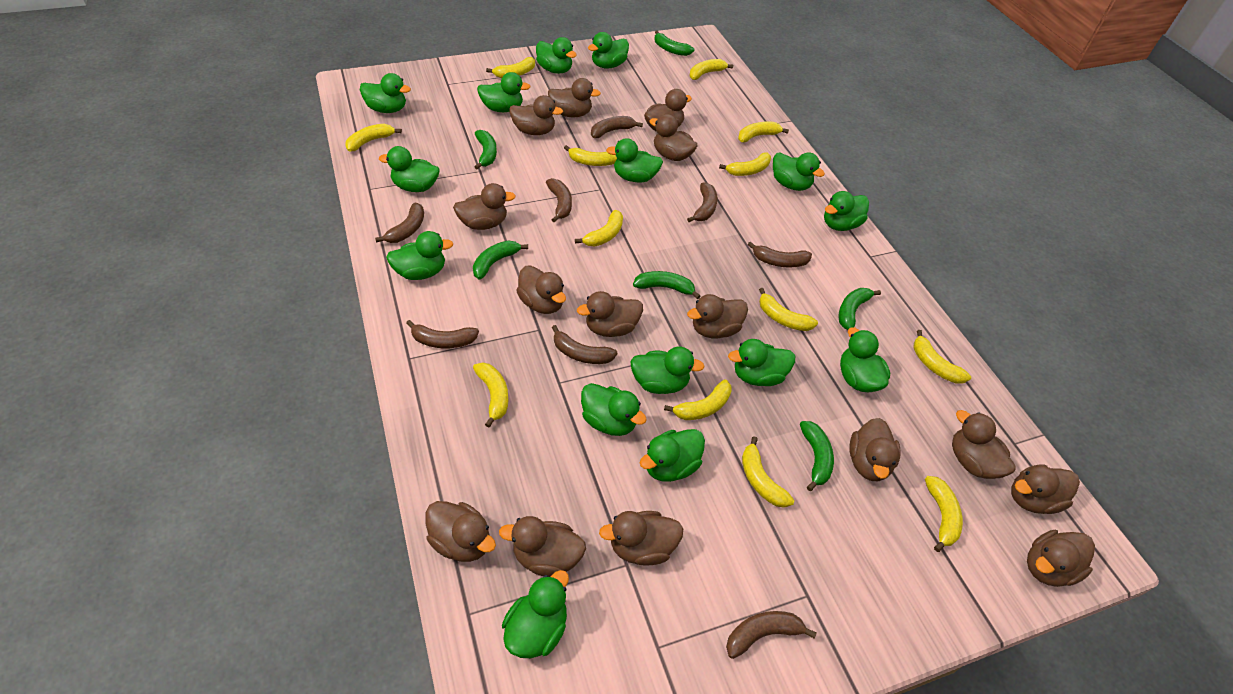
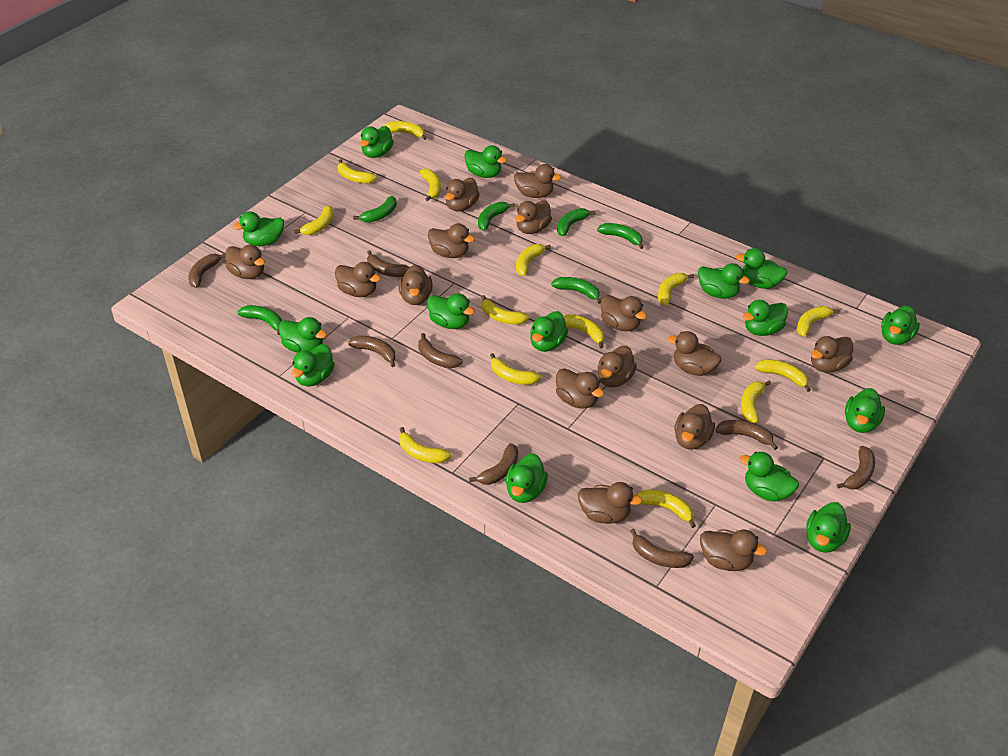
yellow banana: 13 -> 14

